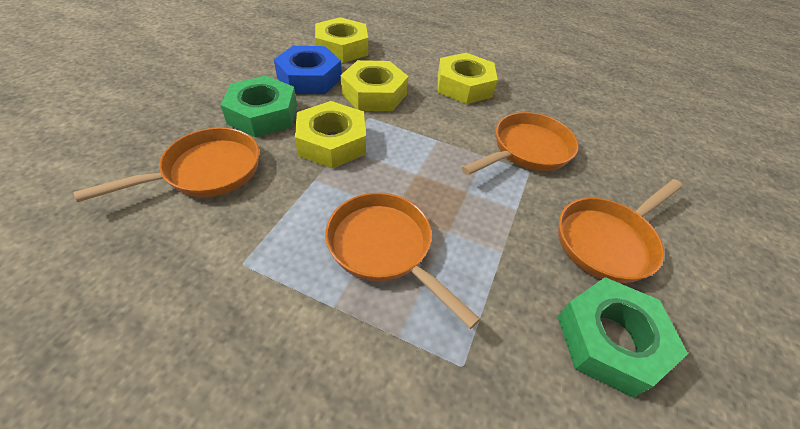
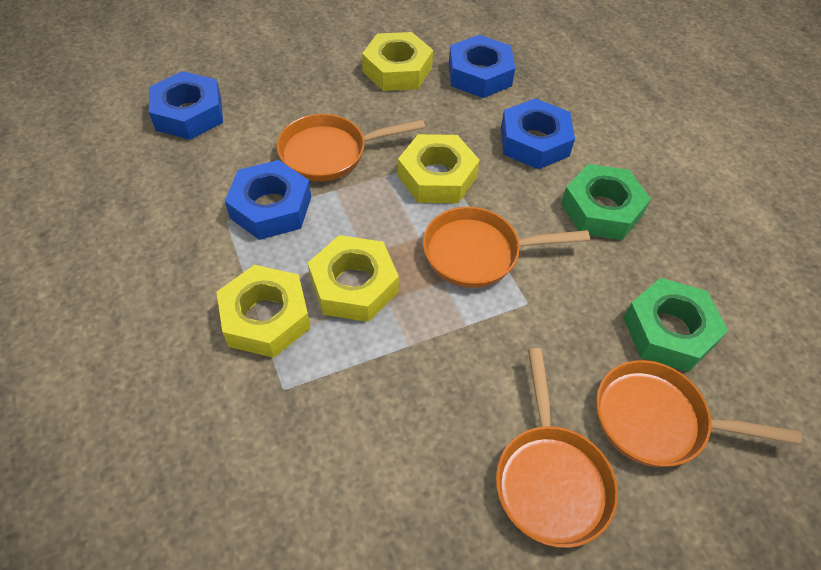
blue nut: 1 -> 4

